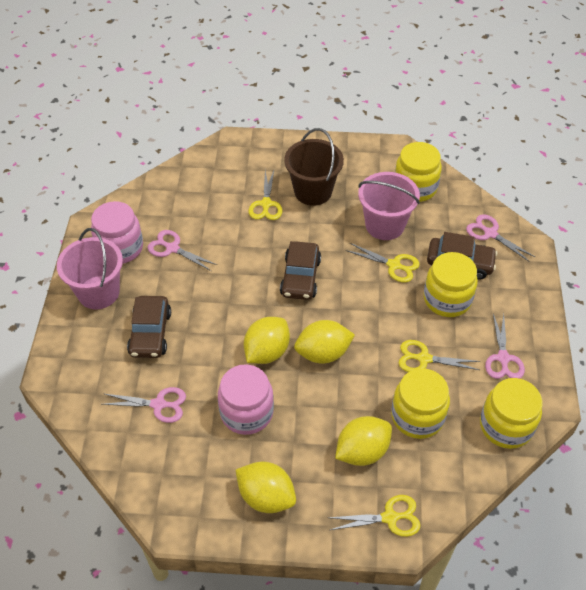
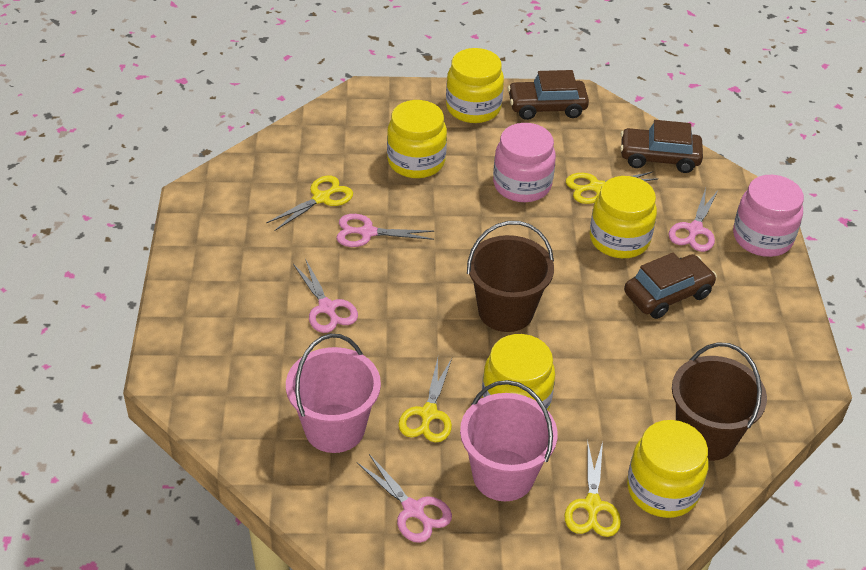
brown bucket: 1 -> 2
yellow jar: 4 -> 5
yellow lemon: 4 -> 0

